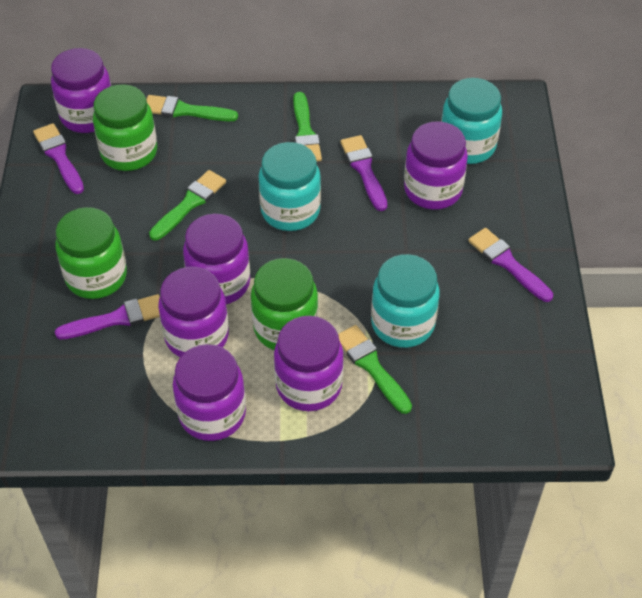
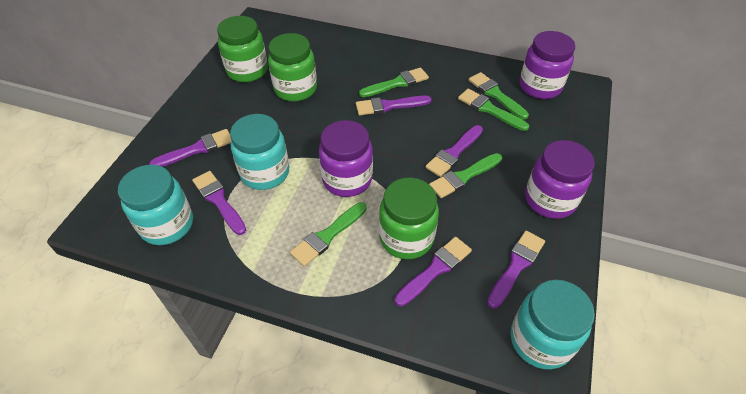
green brush: 4 -> 5
purple brush: 4 -> 6
purple jar: 6 -> 3

